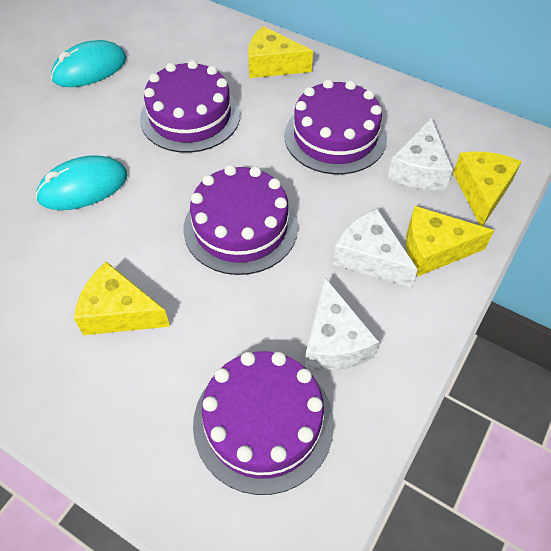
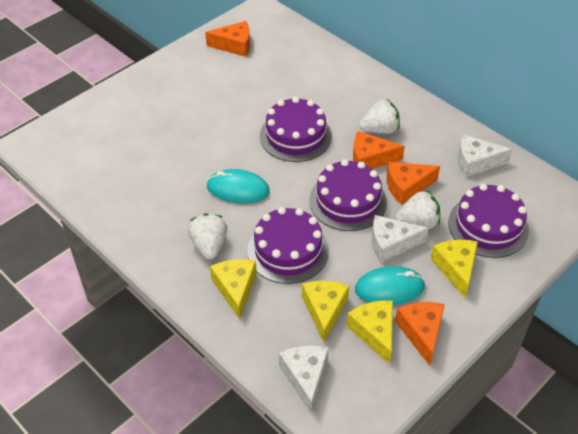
orange cheese: 0 -> 4
white strawberry: 0 -> 3

